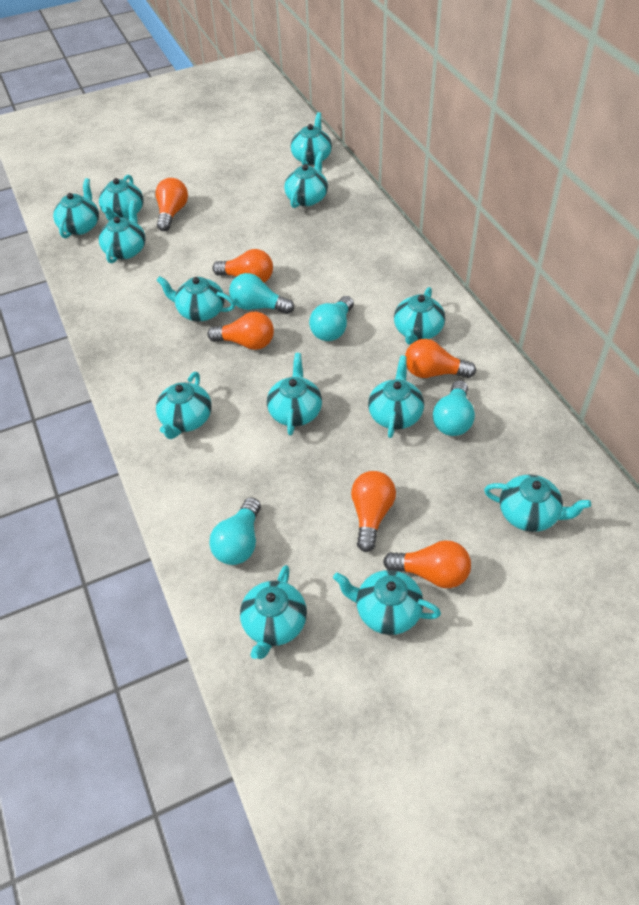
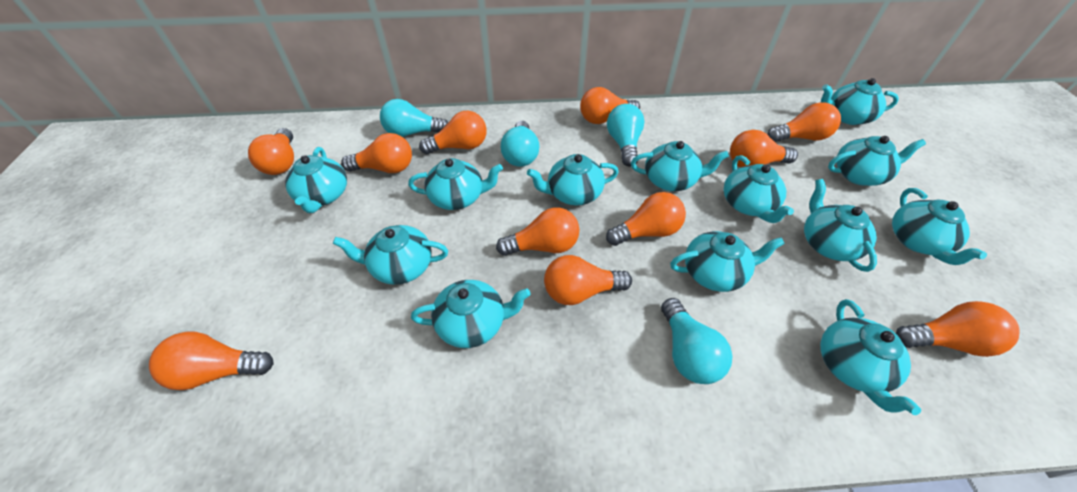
orange light bulb: 6 -> 11

